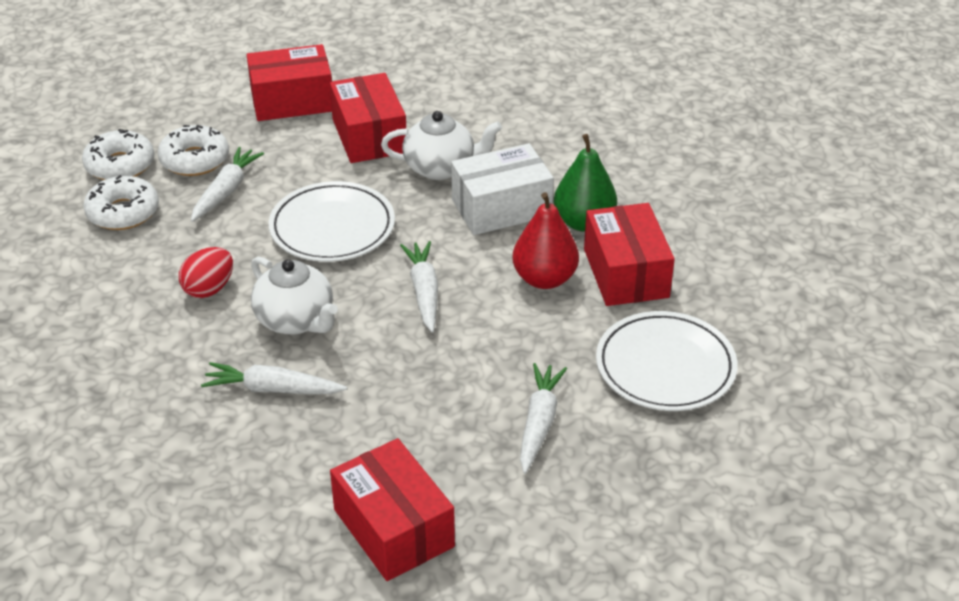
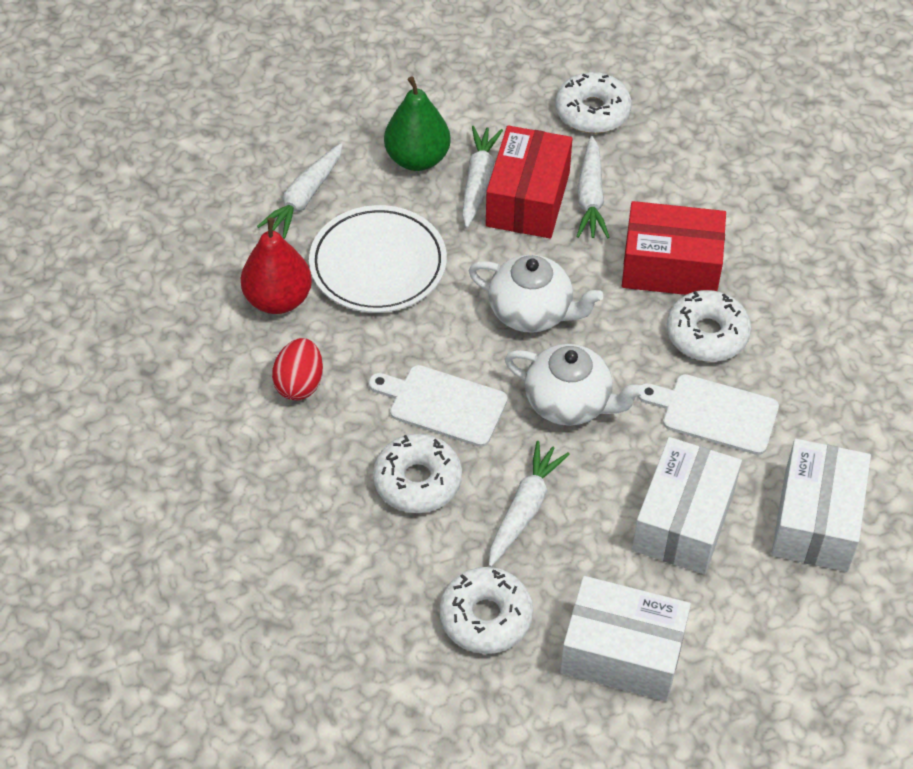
red box: 4 -> 2
white box: 1 -> 3
white cutting board: 0 -> 2
white donut: 3 -> 4
white plate: 2 -> 1

